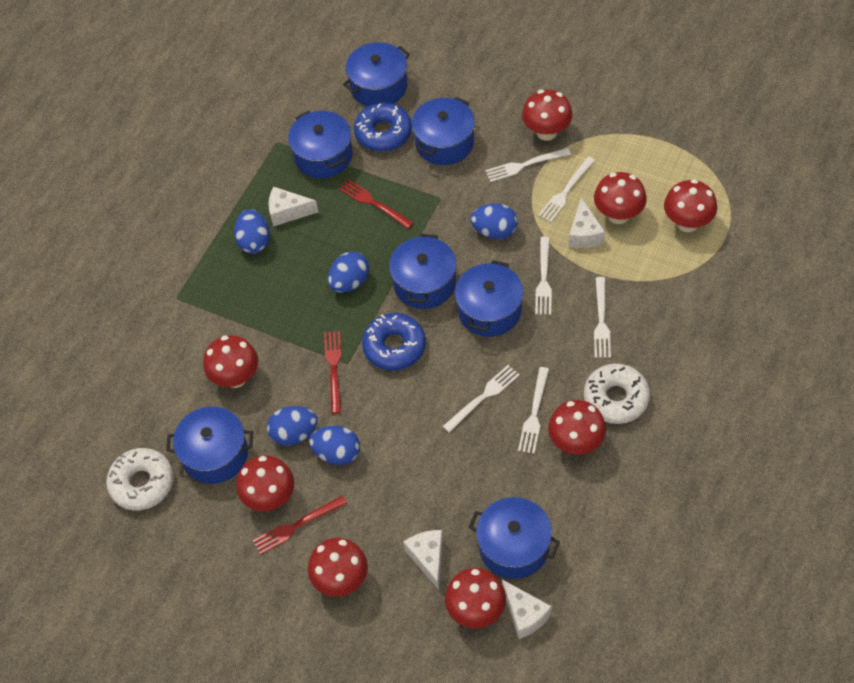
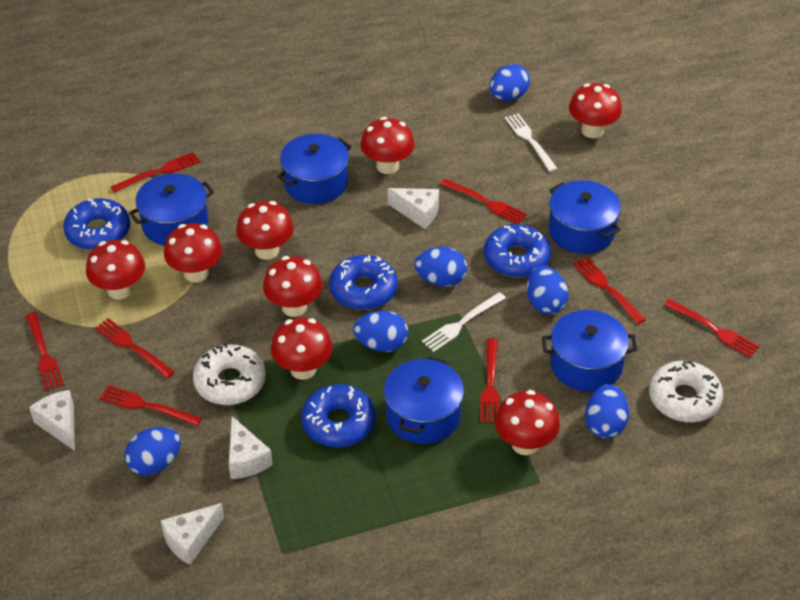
blue donut: 2 -> 4
blue egg: 5 -> 6
blue pot: 7 -> 5
red fork: 3 -> 8
white fork: 6 -> 2

